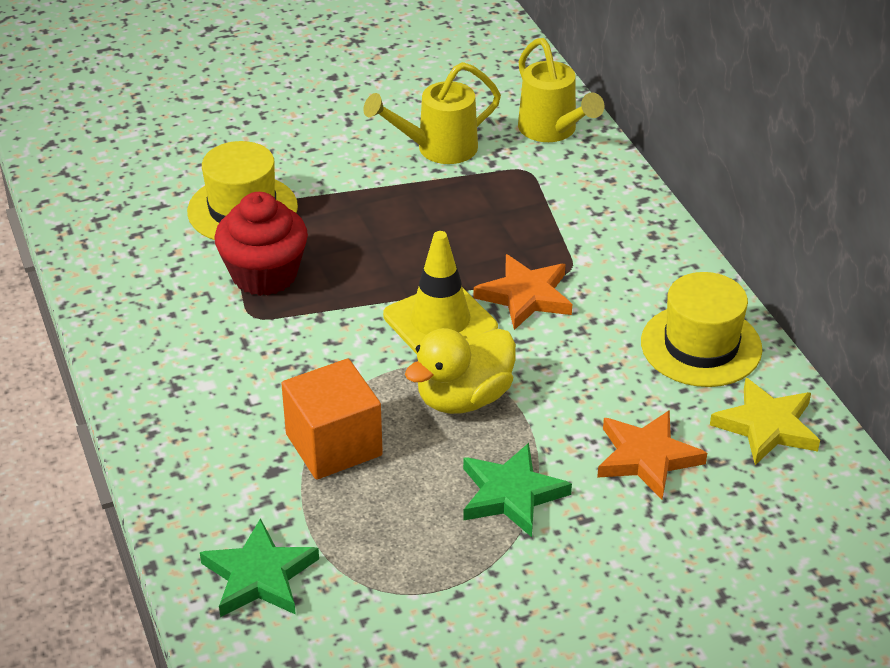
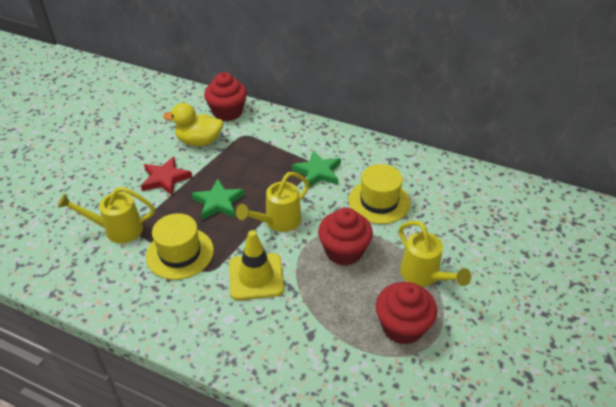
orange cube: 1 -> 0
orange star: 2 -> 0
red cupcake: 1 -> 3
red star: 0 -> 1
yellow star: 1 -> 0
yellow watering can: 2 -> 3

